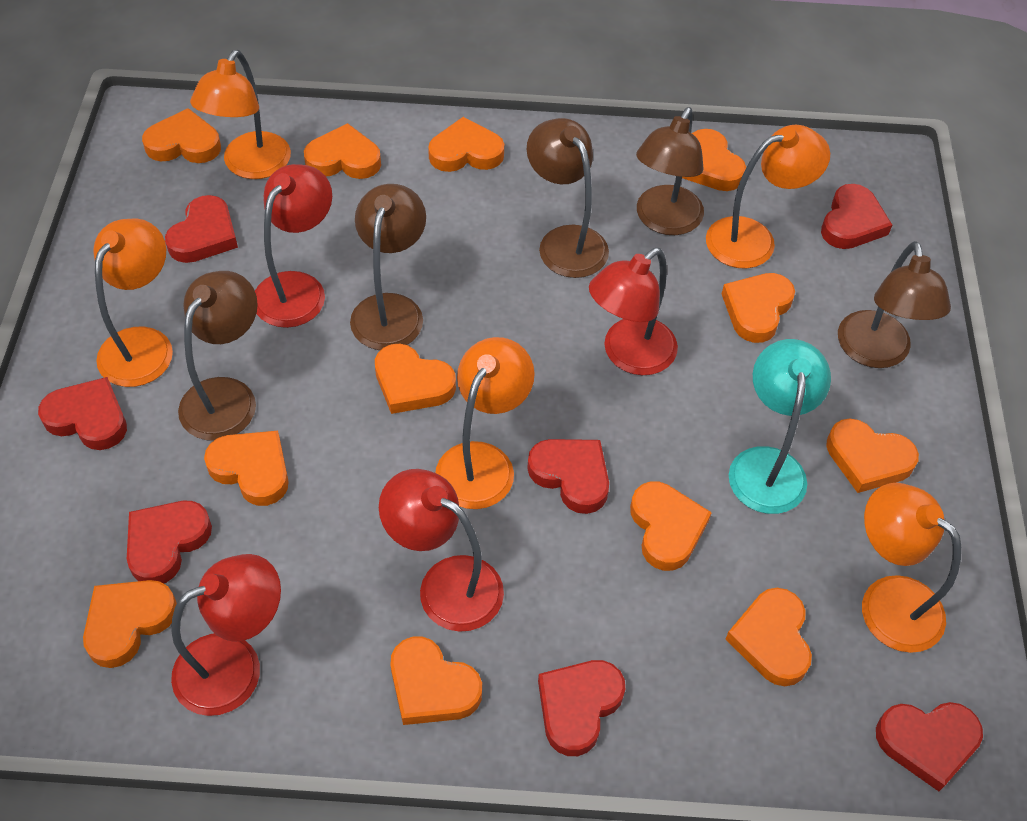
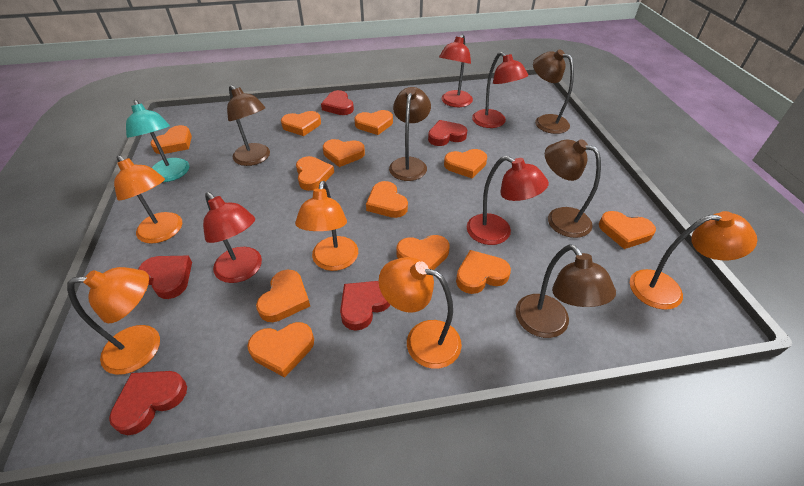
red heart: 7 -> 5

